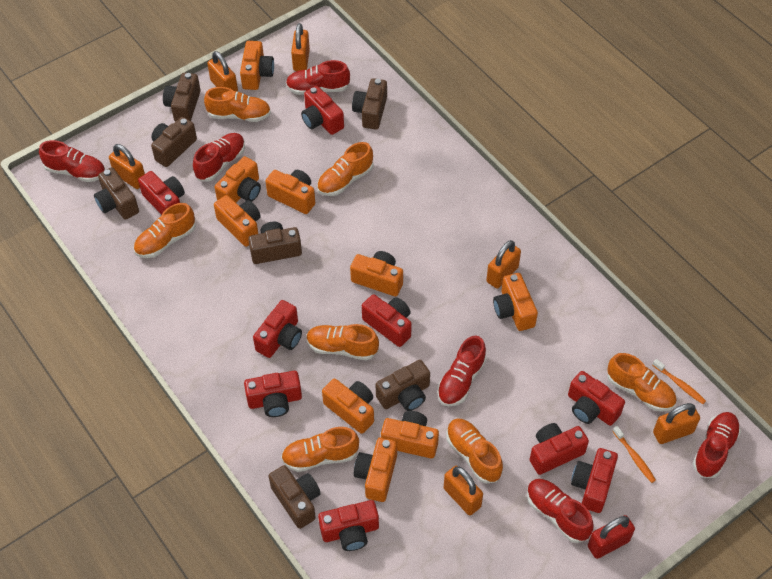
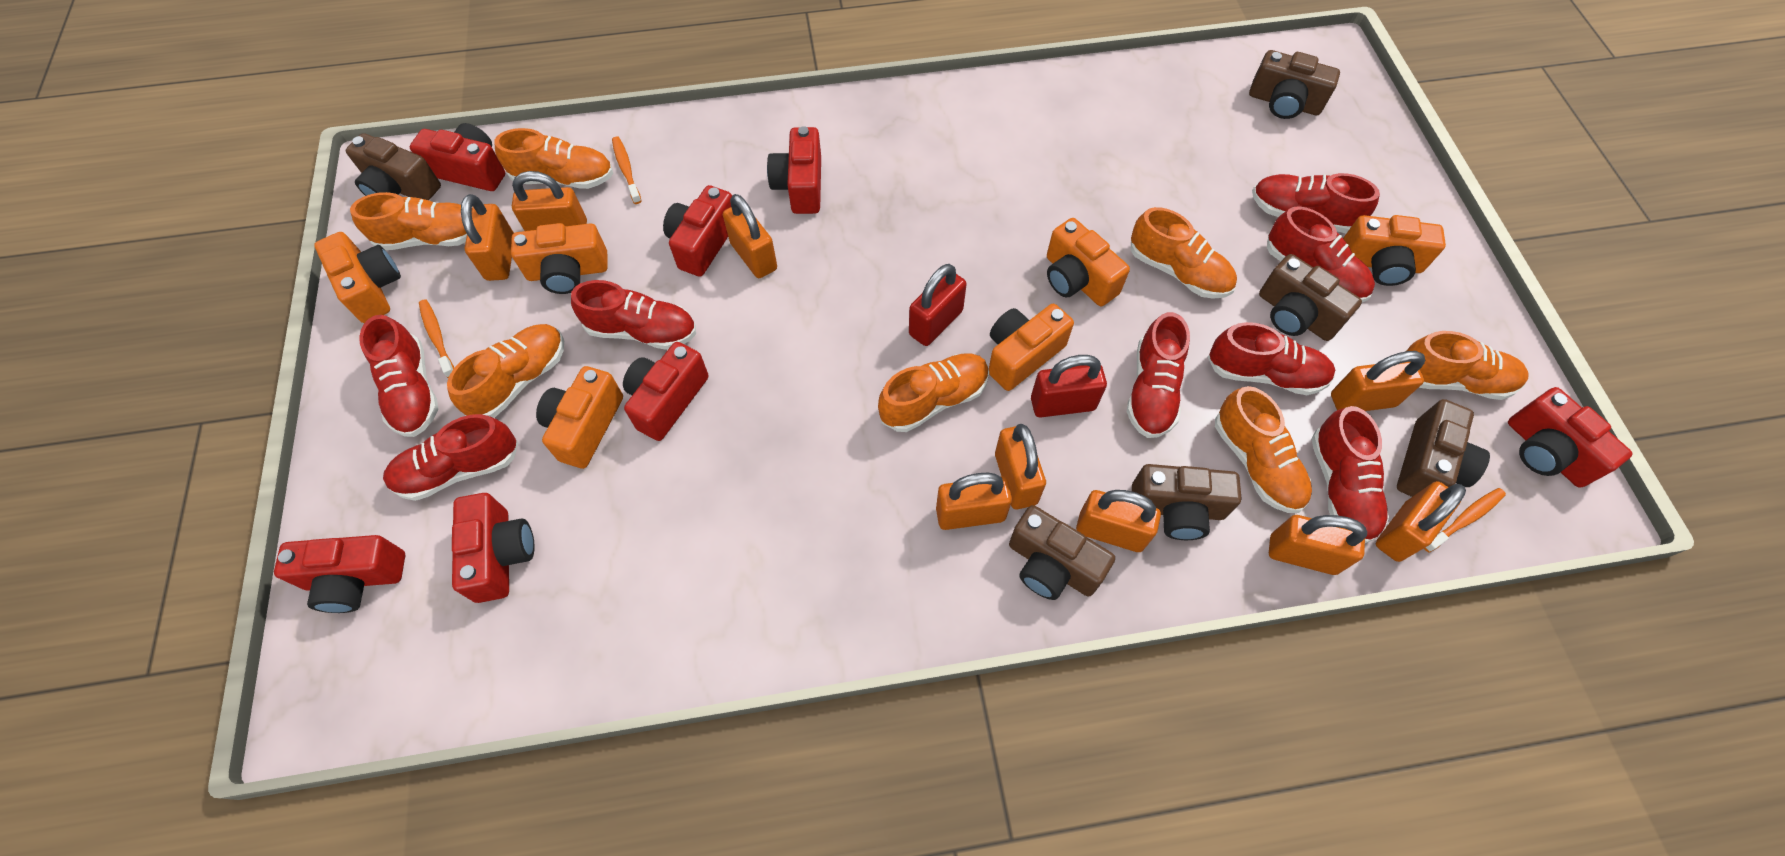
brown camera: 7 -> 6
orange camera: 9 -> 6
orange padlock: 6 -> 9
orange toothbrush: 2 -> 3
red camera: 9 -> 7
red padlock: 1 -> 2
red shoe: 6 -> 8

